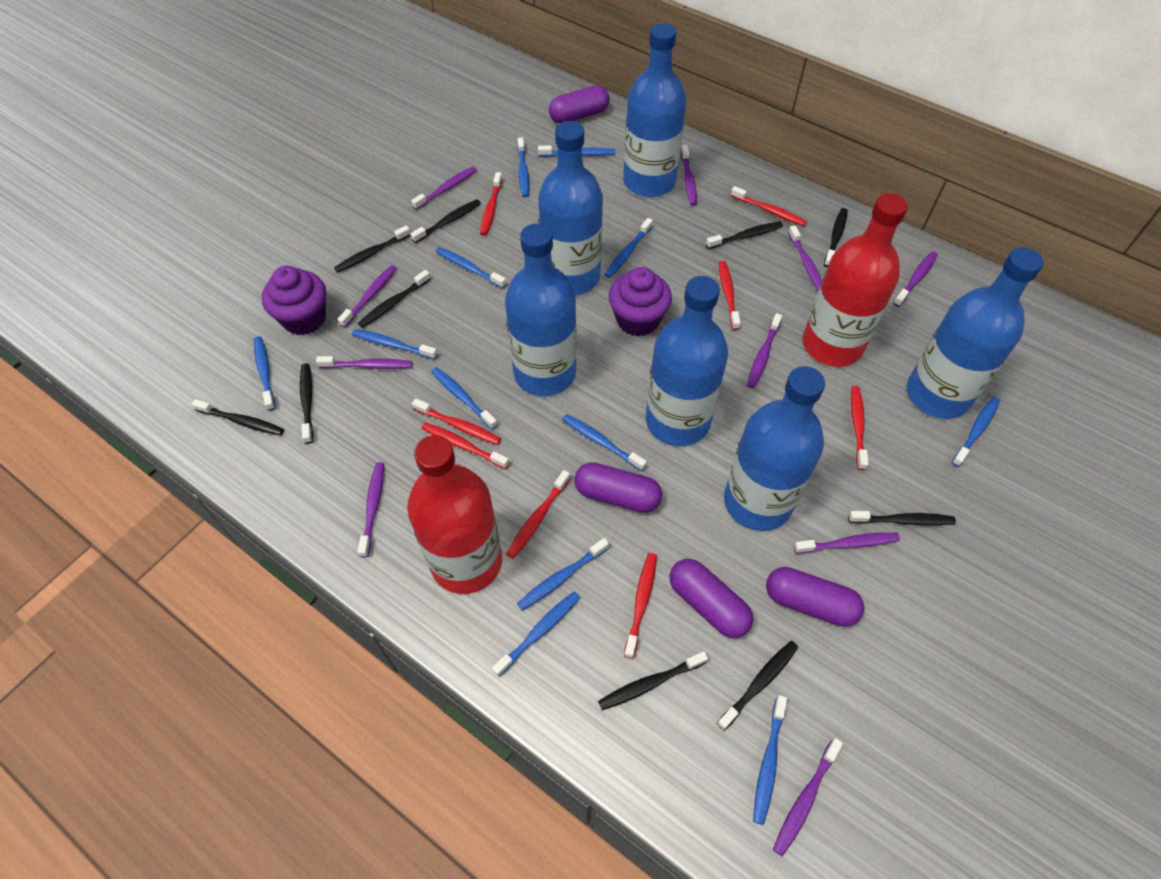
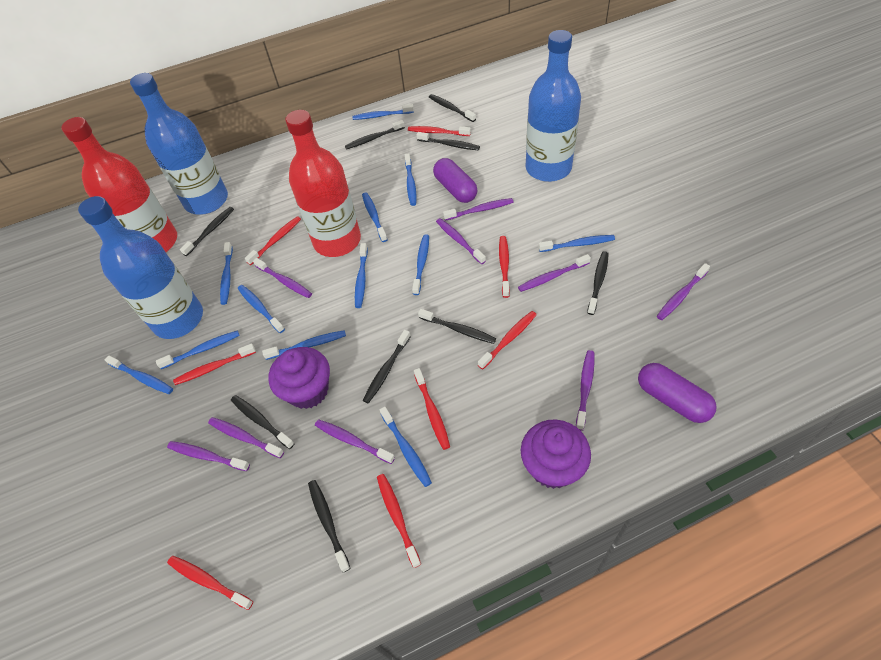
black toothbrush: 10 -> 9
blue bottle: 6 -> 3
purple capsule: 4 -> 2
purple toothbrush: 10 -> 9

